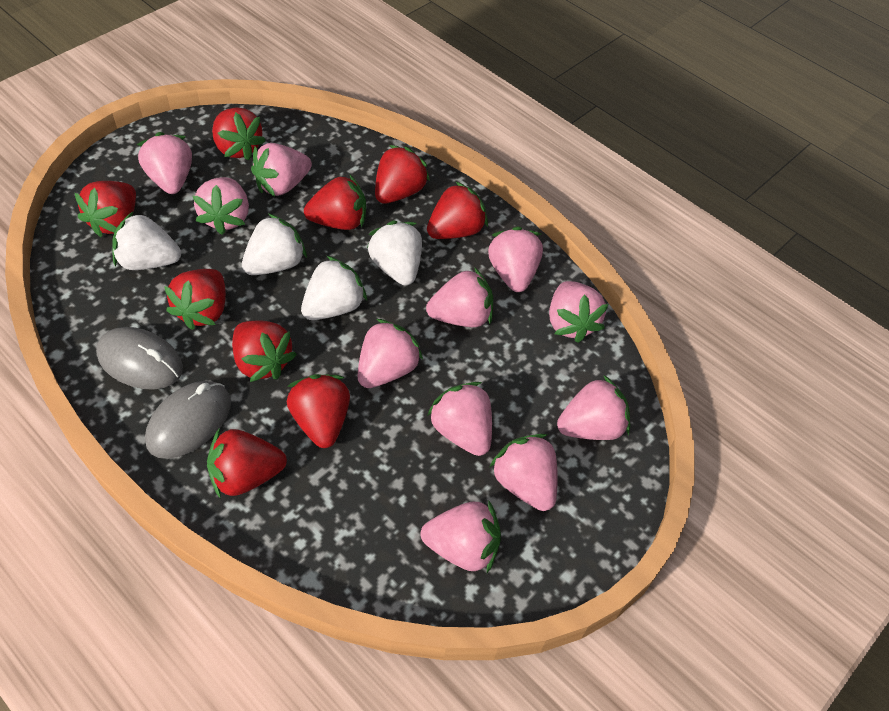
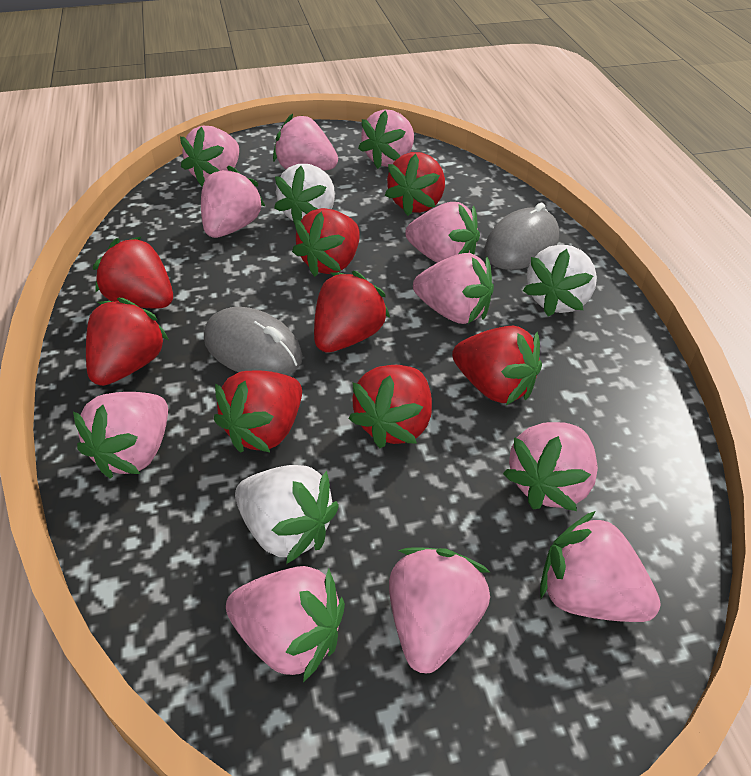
red strawberry: 9 -> 8
white strawberry: 4 -> 3

